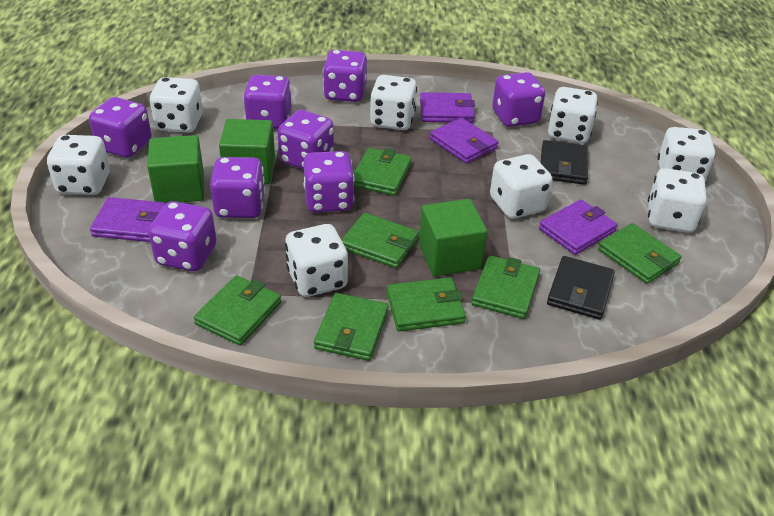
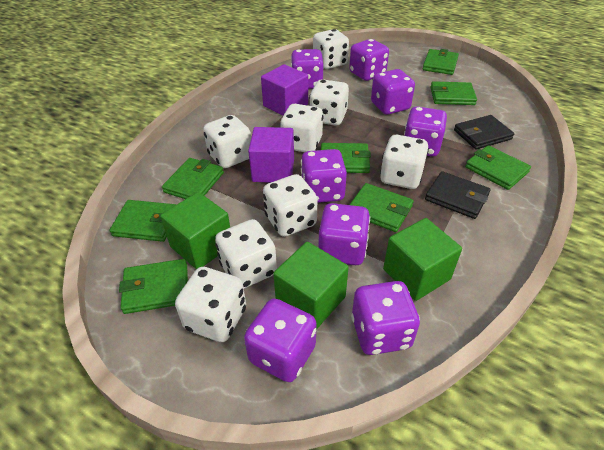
green wallet: 7 -> 8
purple cube: 0 -> 2
purple wallet: 4 -> 0

